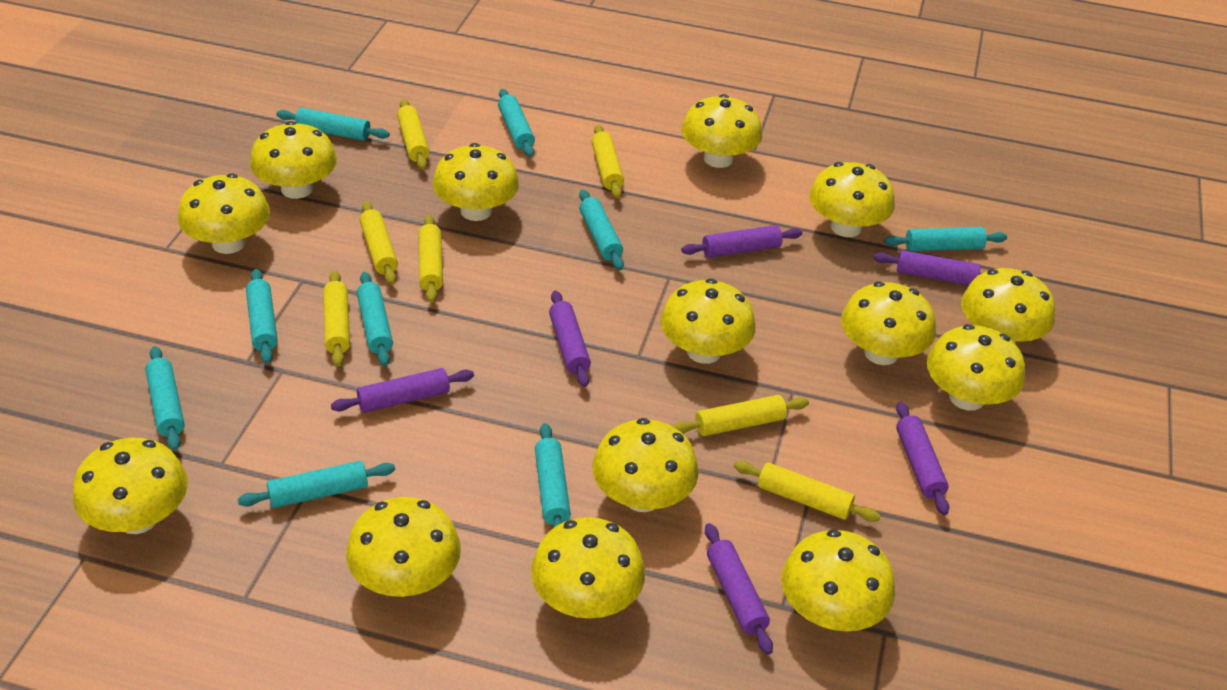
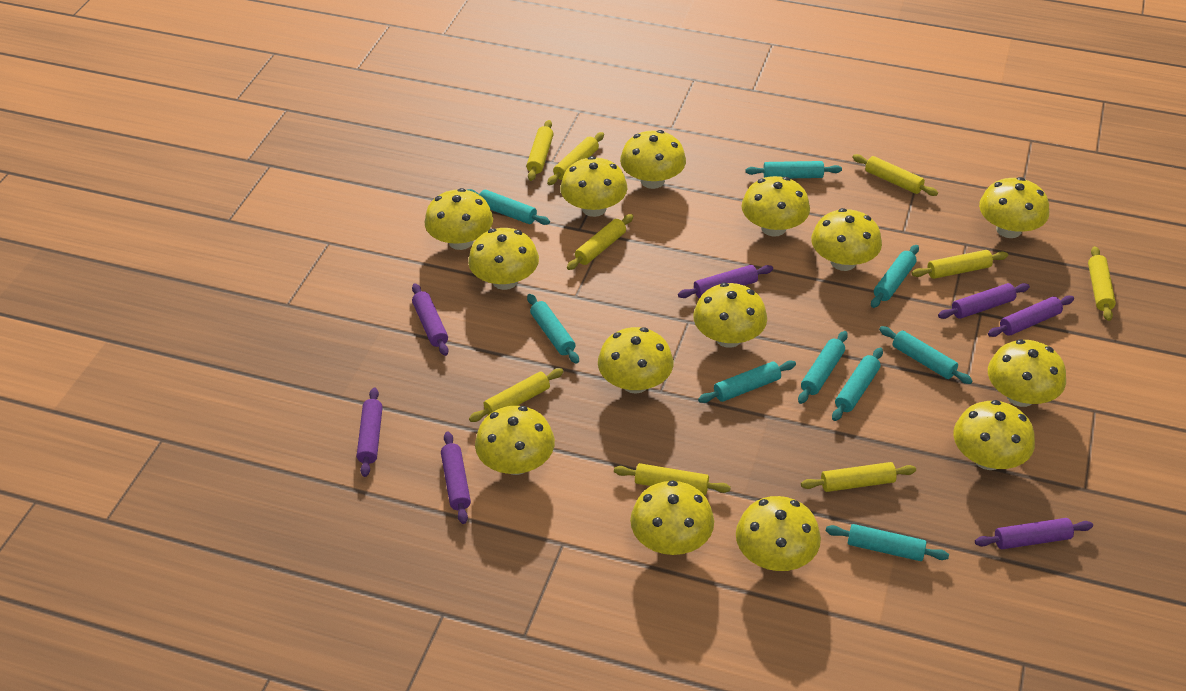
purple rolling pin: 6 -> 7
yellow rolling pin: 7 -> 9

